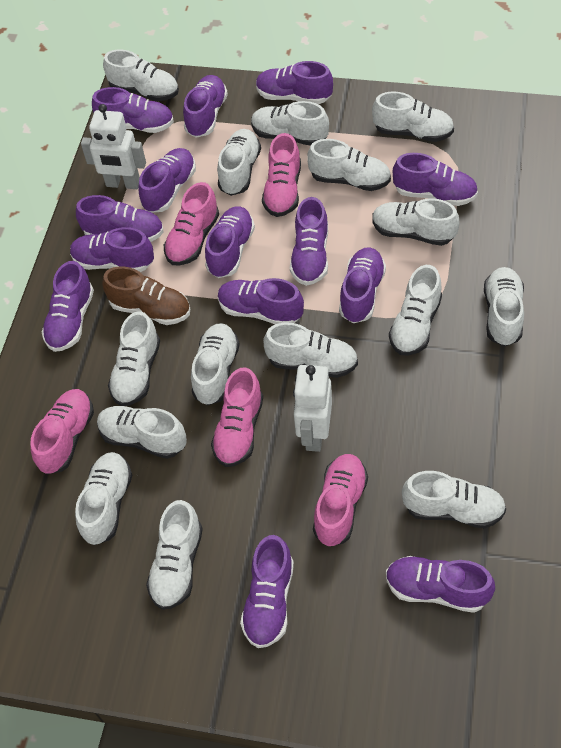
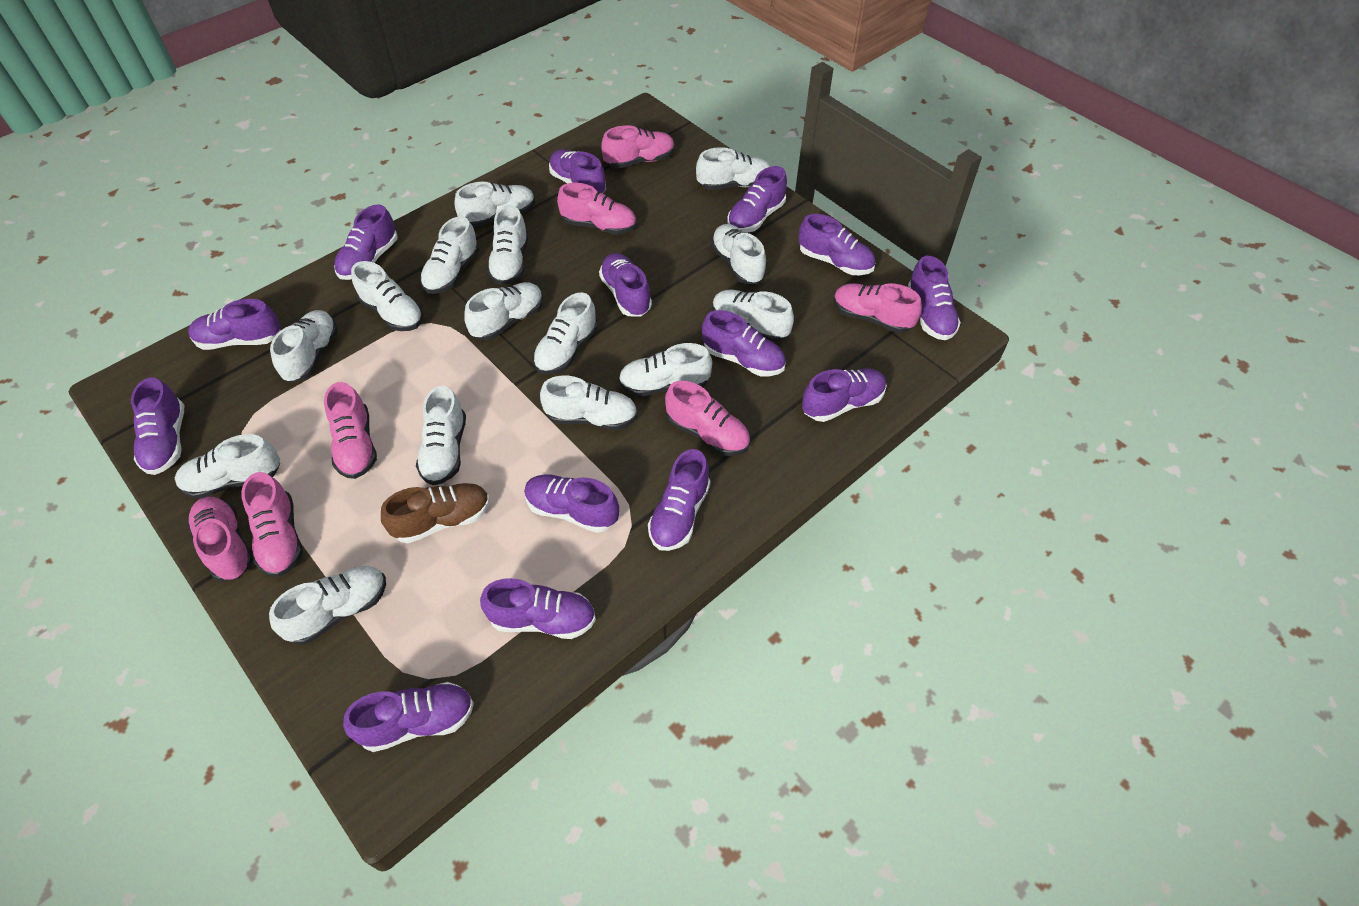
pink shoe: 5 -> 7
white robot: 2 -> 0

